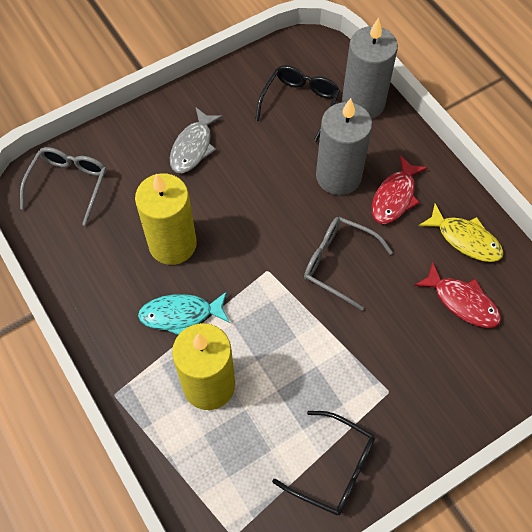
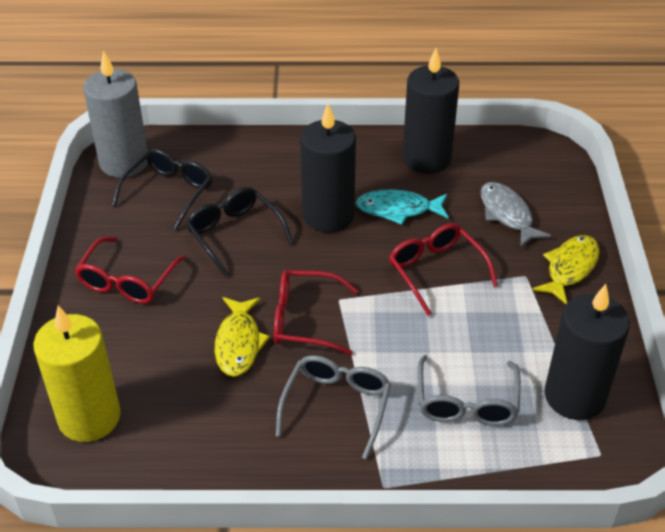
black candle: 0 -> 3
grey candle: 2 -> 1
red fish: 2 -> 0
red glasses: 0 -> 3
yellow candle: 2 -> 1
yellow fish: 1 -> 2

